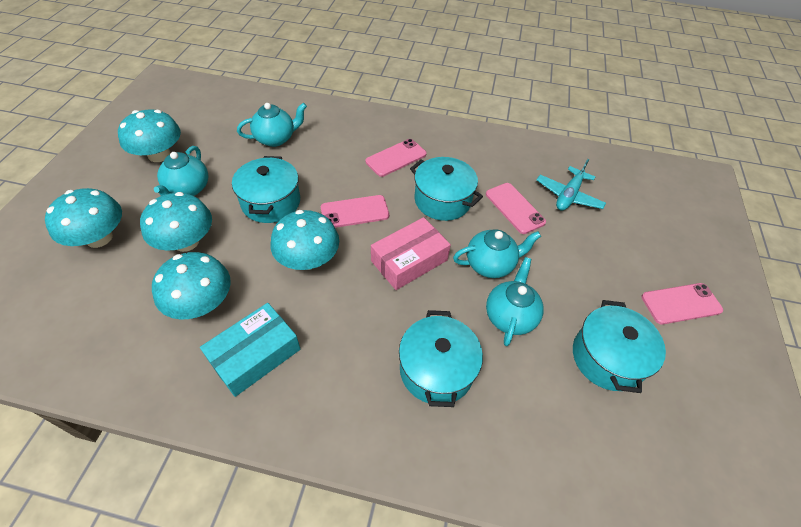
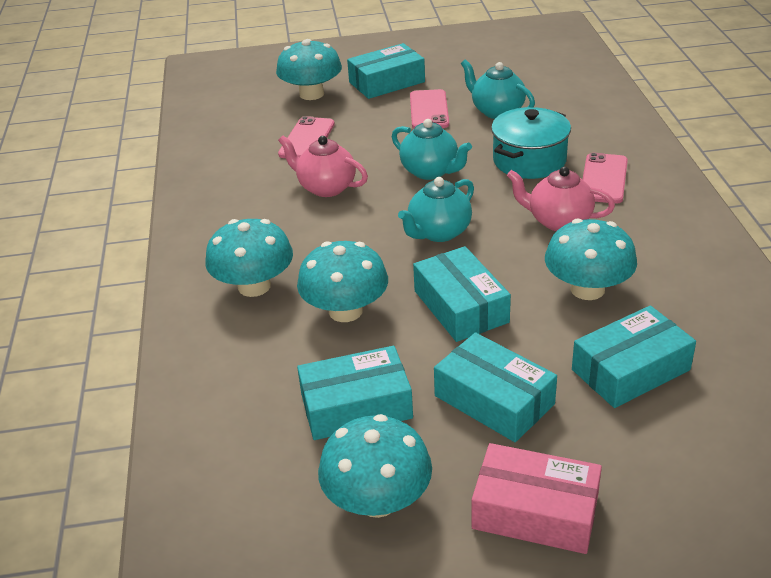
pink phone: 4 -> 3
pink teapot: 0 -> 2
turquoise box: 1 -> 5
turquoise plane: 1 -> 0
turquoise pot: 4 -> 1
turquoise teapot: 4 -> 3

